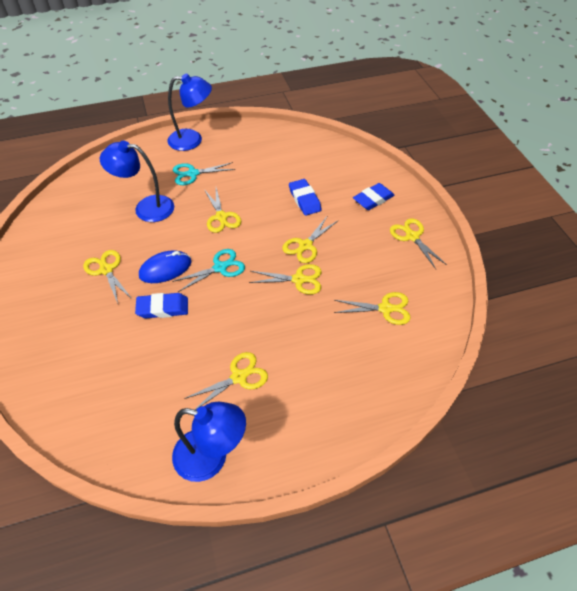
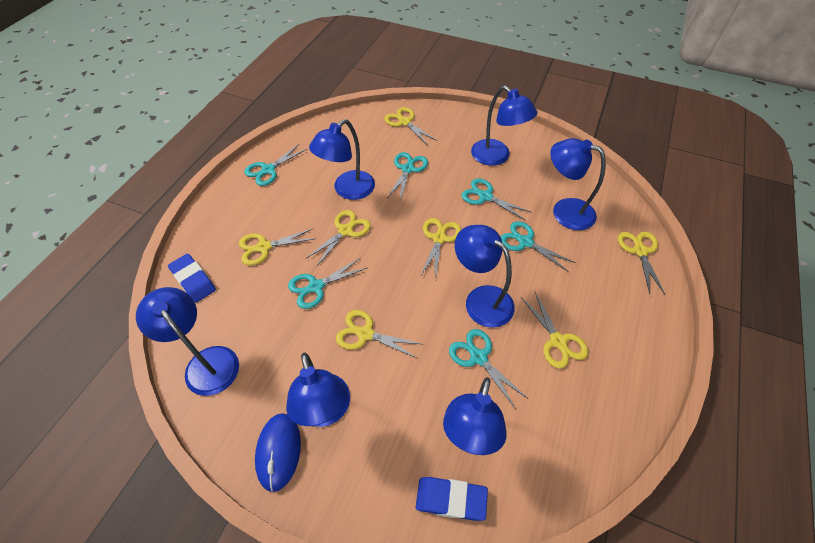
blue eraser: 3 -> 2
blue lamp: 3 -> 7
turquoise scissors: 2 -> 6

